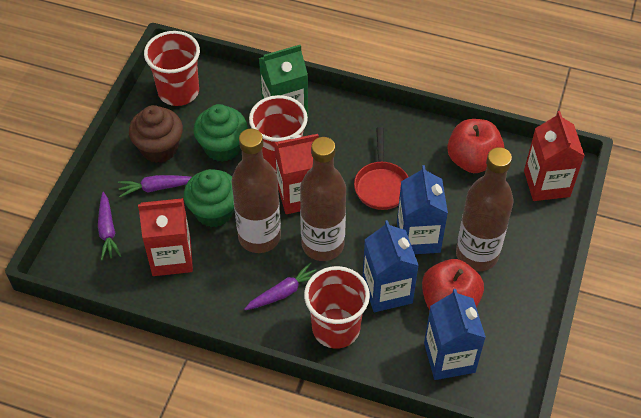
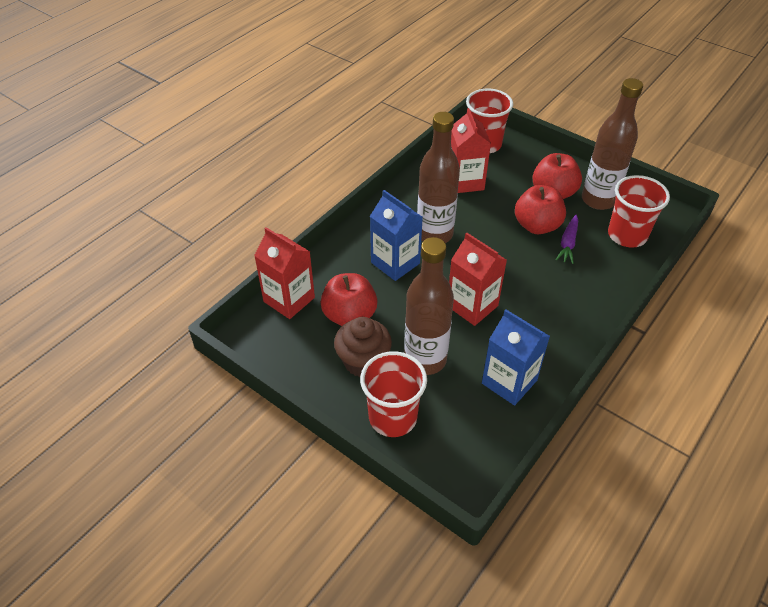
blue carton: 3 -> 2
green carton: 1 -> 0
green cupcake: 2 -> 0
purple carrot: 3 -> 1
red apple: 2 -> 3
red pan: 1 -> 0

